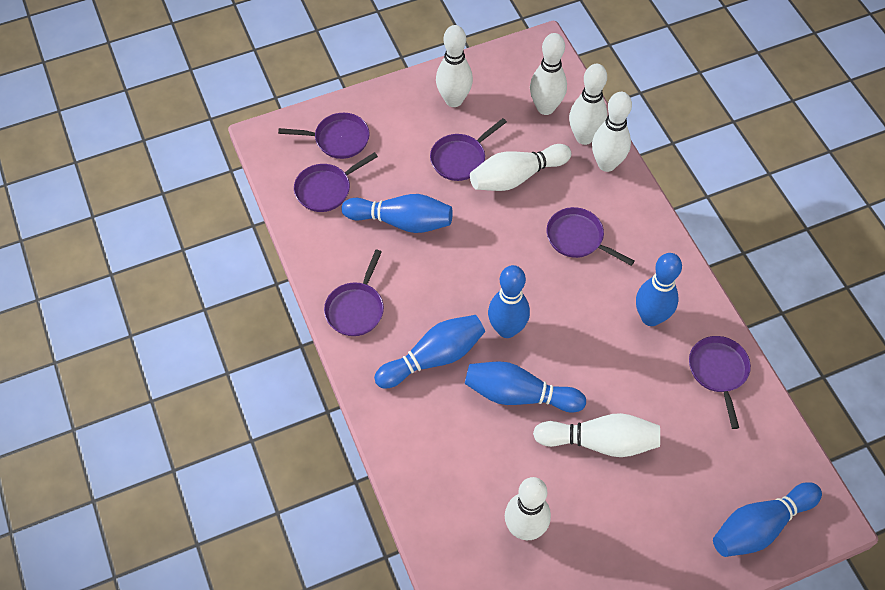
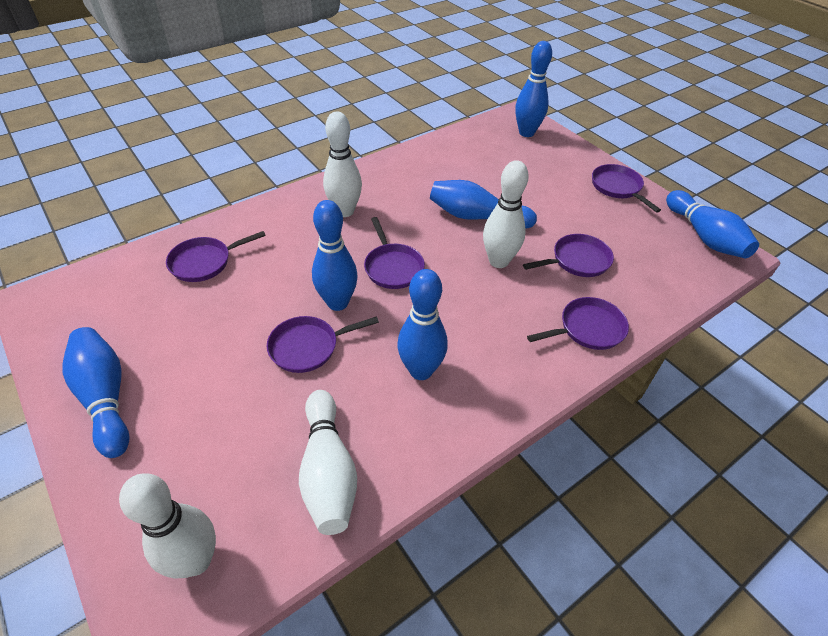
white bowling pin: 7 -> 4

